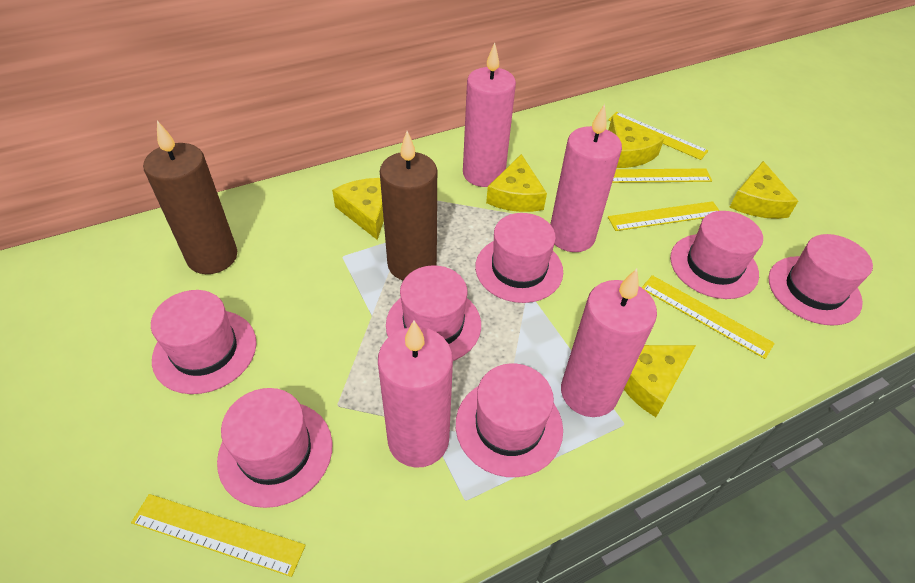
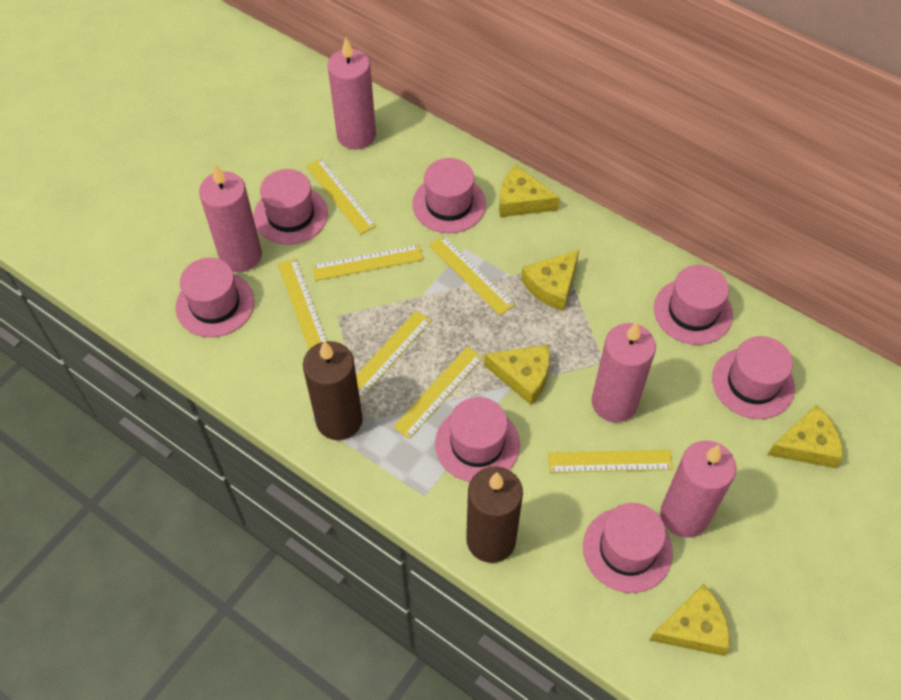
yellow ruler: 5 -> 7

